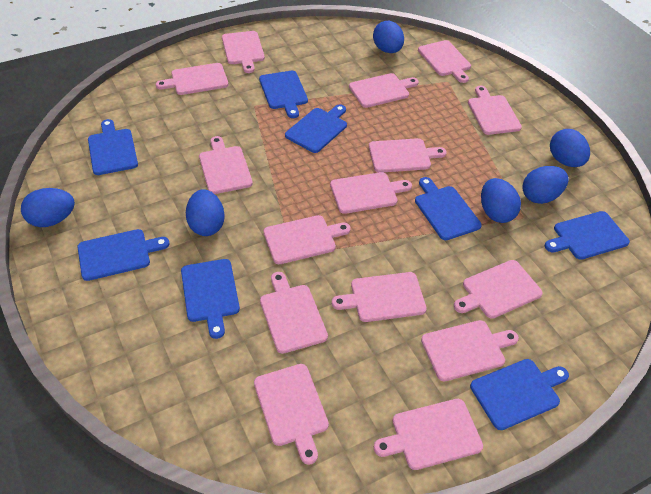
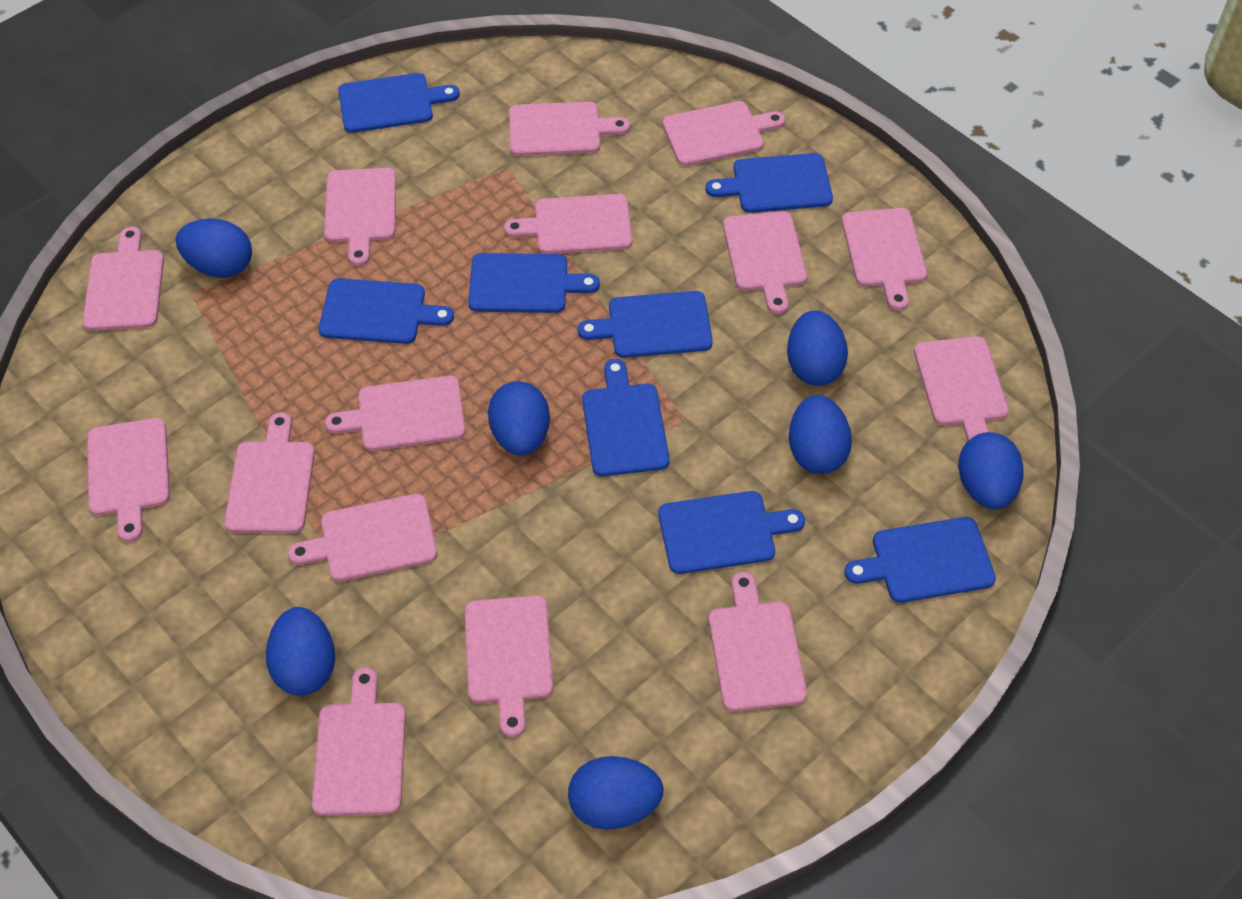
blue egg: 6 -> 7

